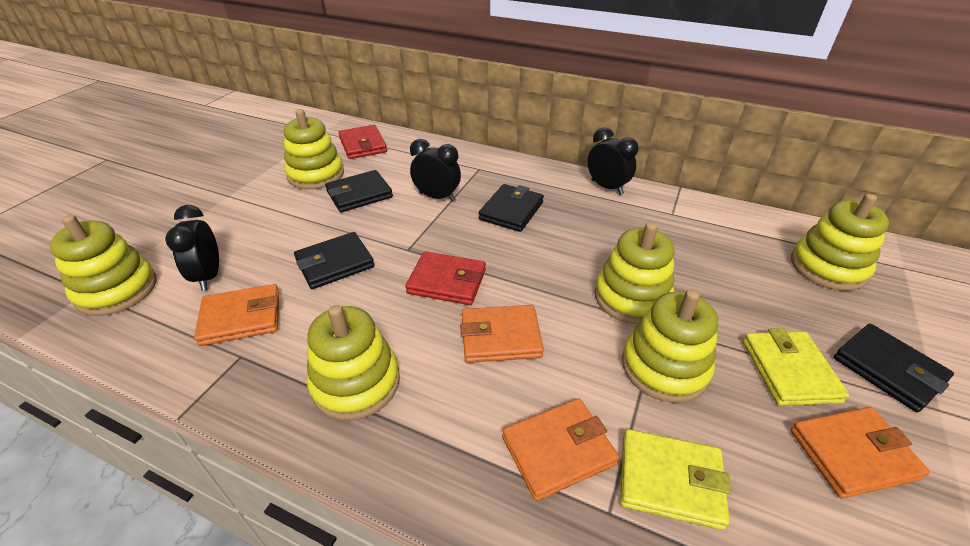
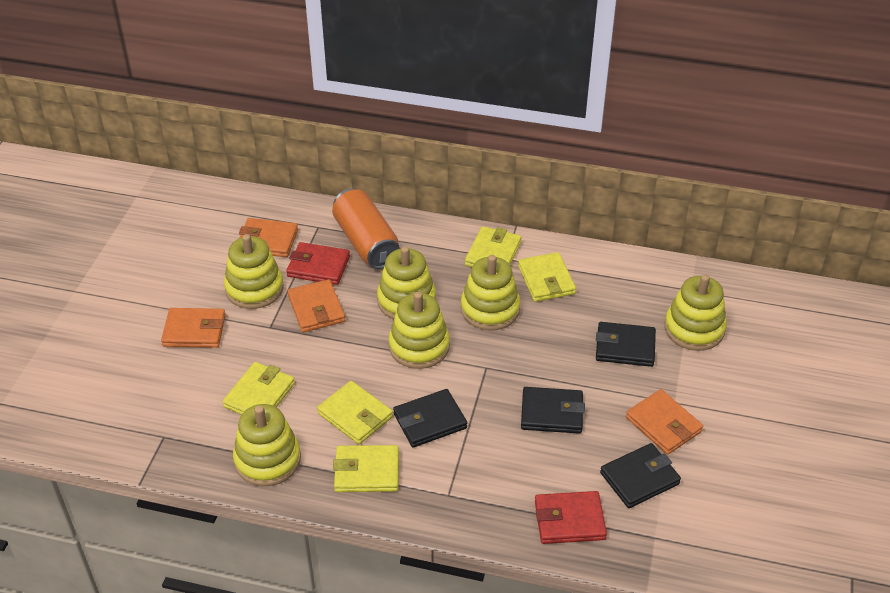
black clock: 3 -> 0
orange can: 0 -> 1
yellow wallet: 2 -> 5

